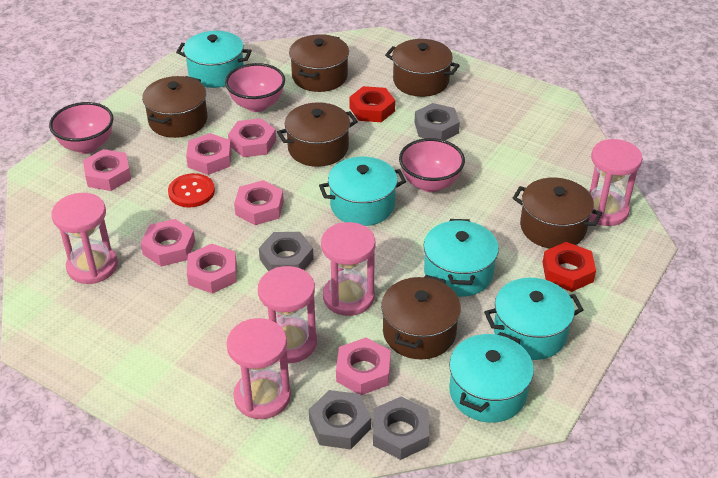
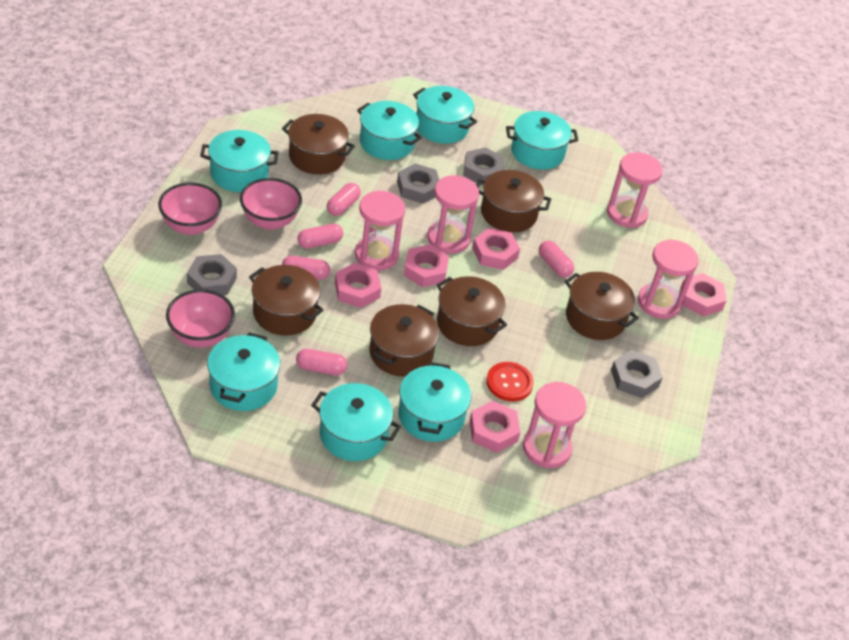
pink capsule: 0 -> 5
pink nut: 7 -> 5
red nut: 2 -> 0
turquoise pot: 5 -> 7

